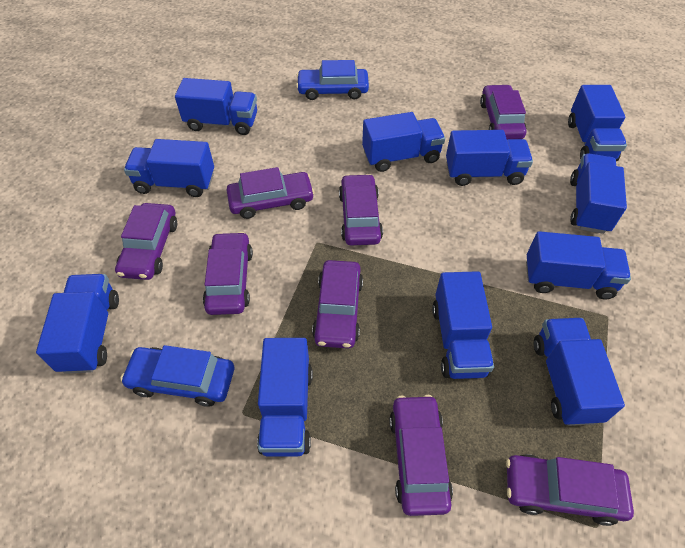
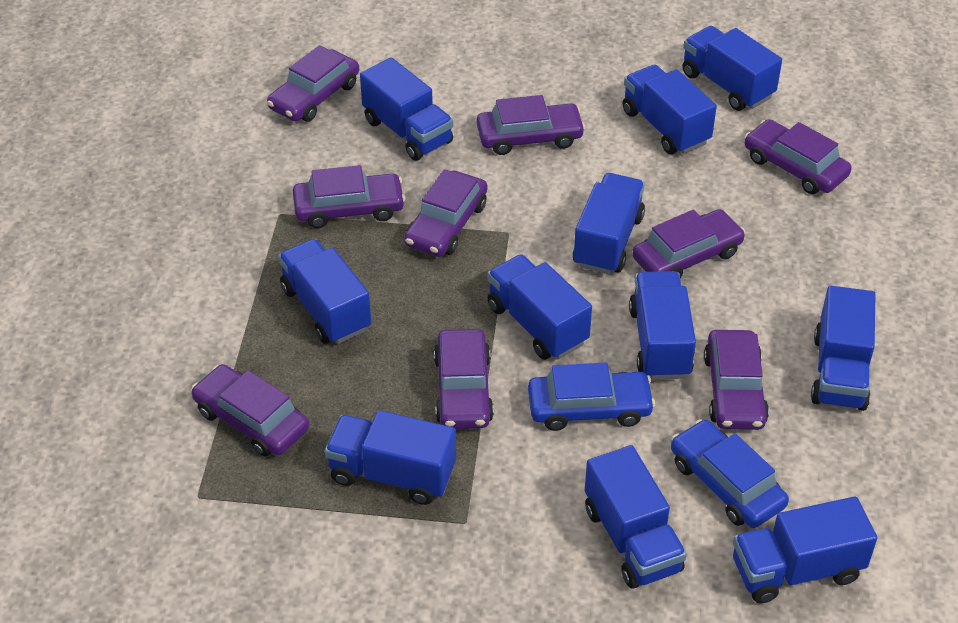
purple car: 8 -> 9

